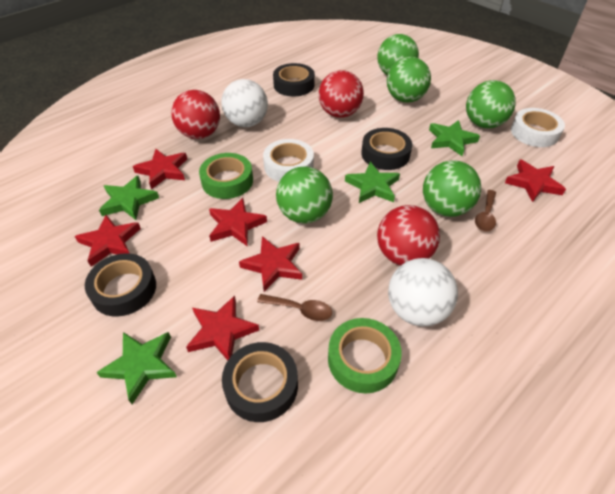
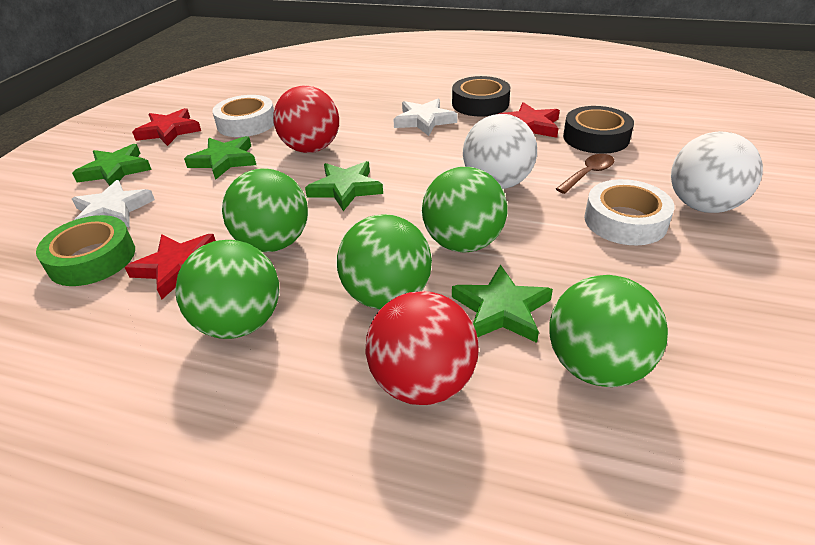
black tape: 4 -> 2
brown spoon: 2 -> 1
green tape: 2 -> 1
red ball: 3 -> 2
red star: 6 -> 3
white star: 0 -> 2

